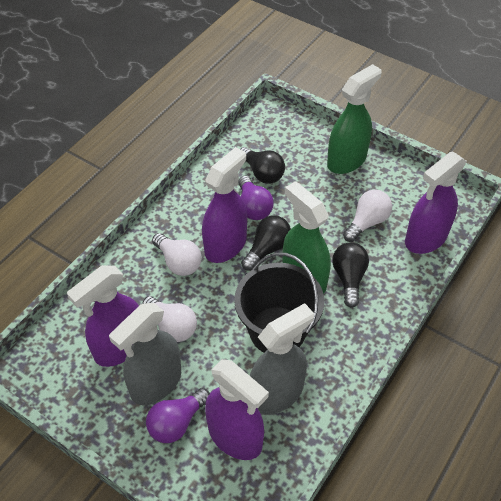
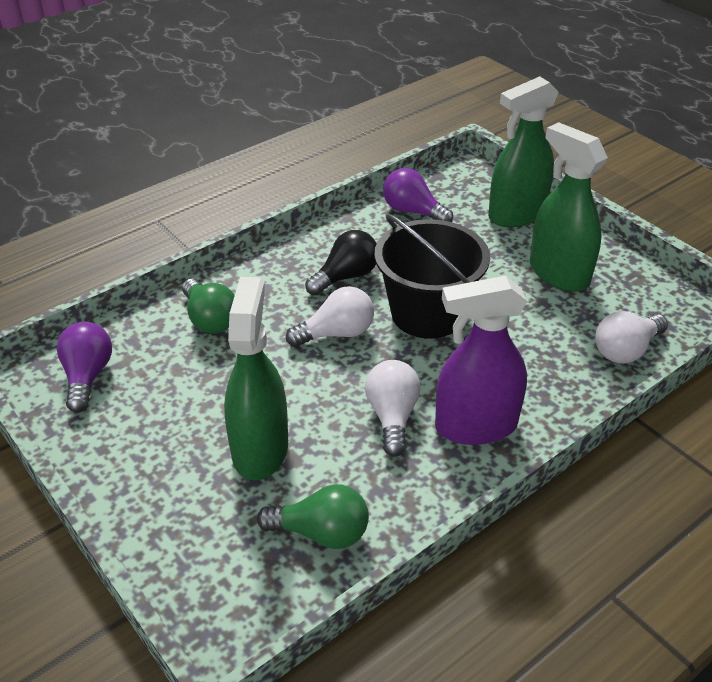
black light bulb: 3 -> 1
green light bulb: 0 -> 2
green spray bottle: 2 -> 3
grey spray bottle: 2 -> 0
purple spray bottle: 4 -> 1

